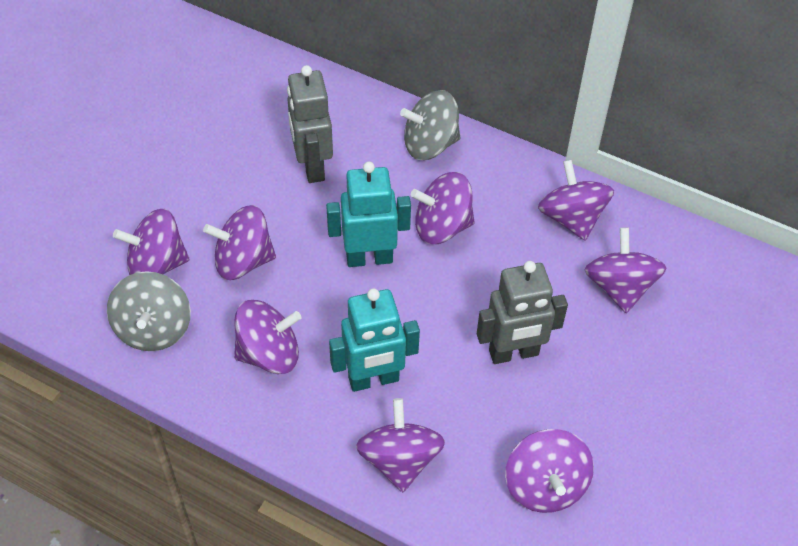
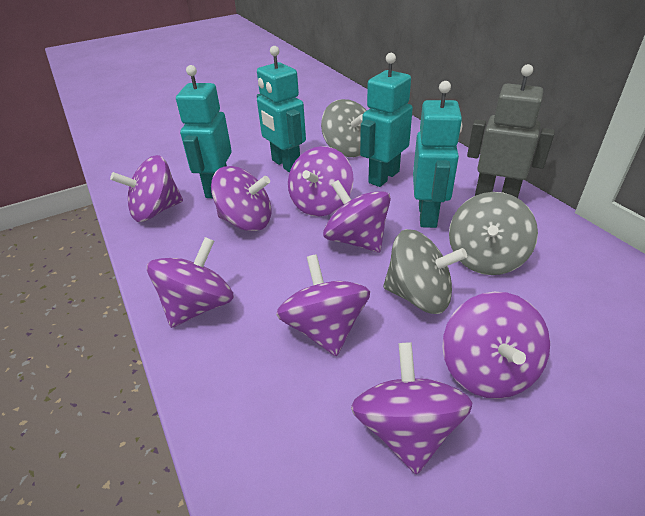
grey robot: 2 -> 1
grey spinning top: 2 -> 3
turquoise robot: 2 -> 4

